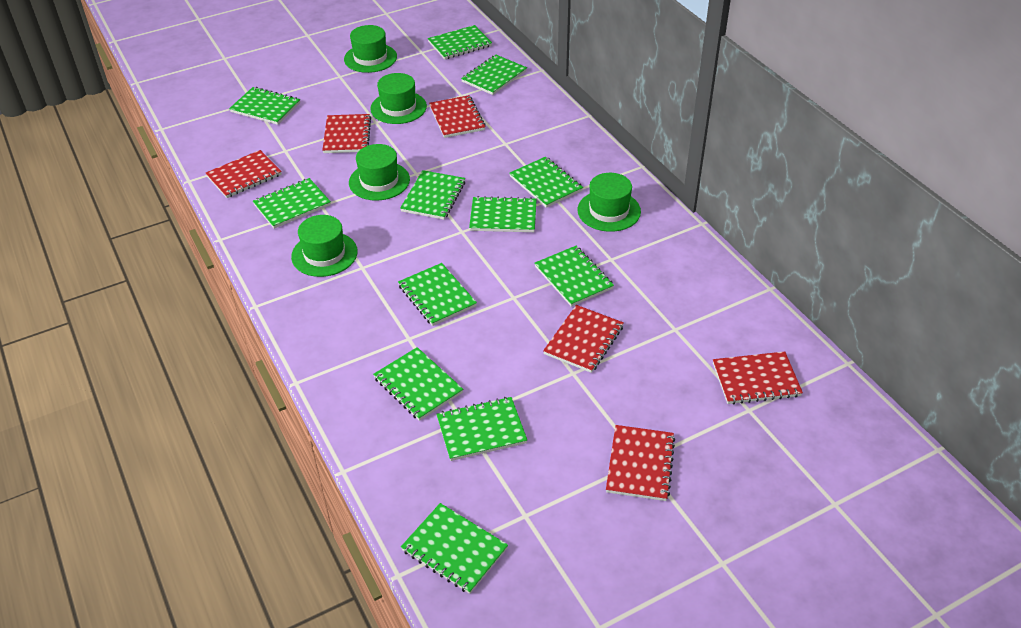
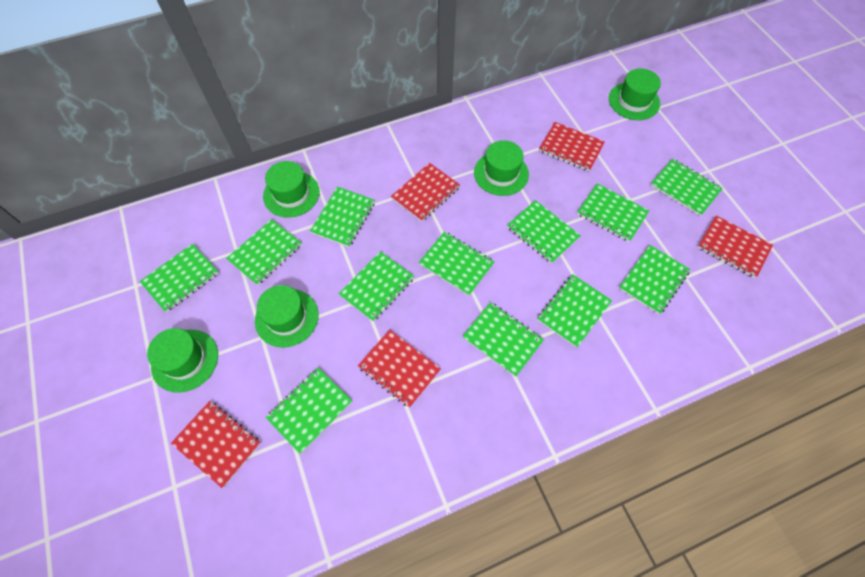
red notebook: 6 -> 5

